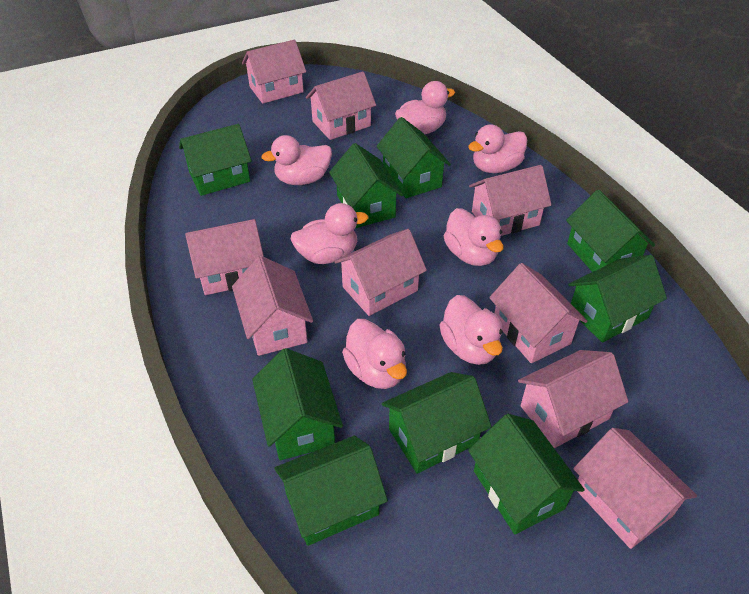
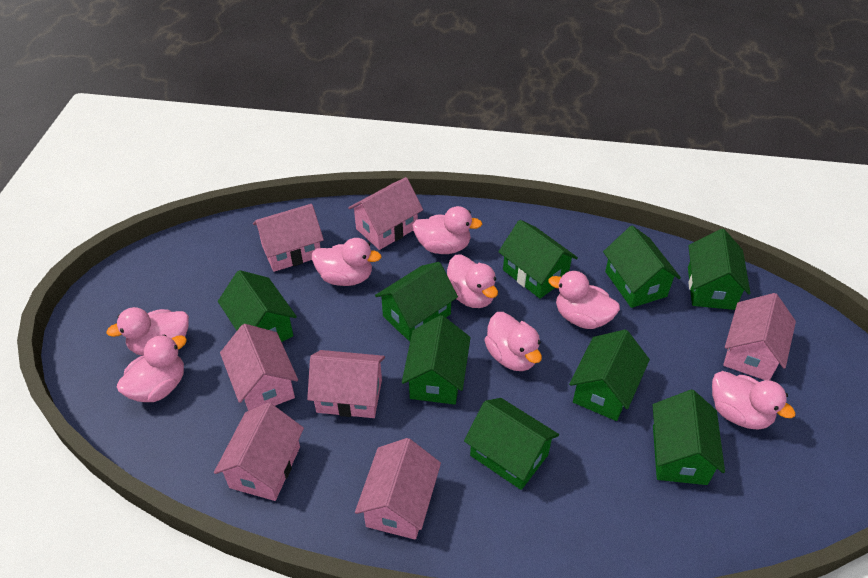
pink duck: 7 -> 8
pink house: 9 -> 7

